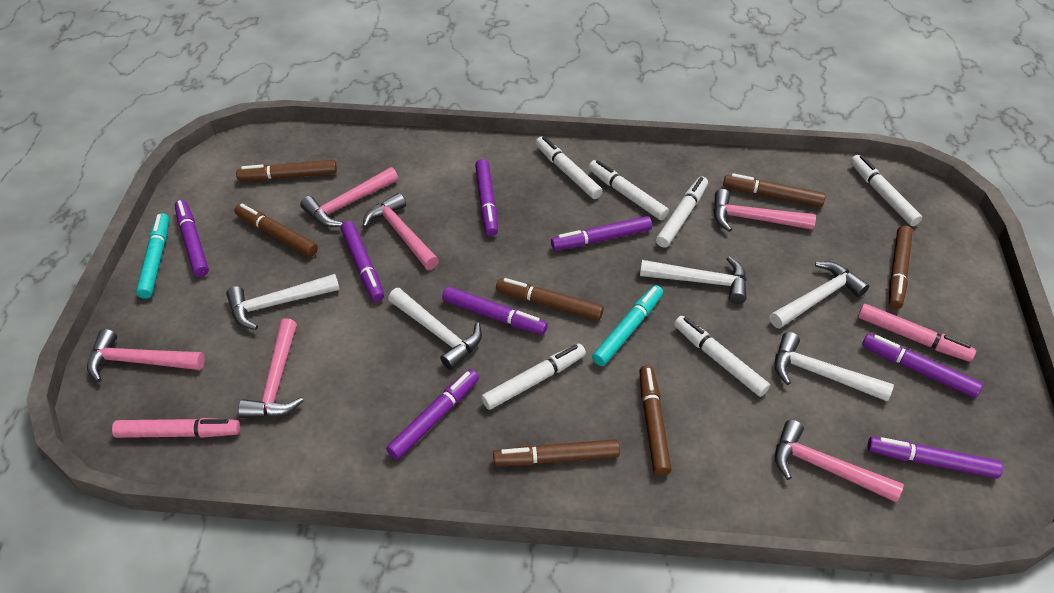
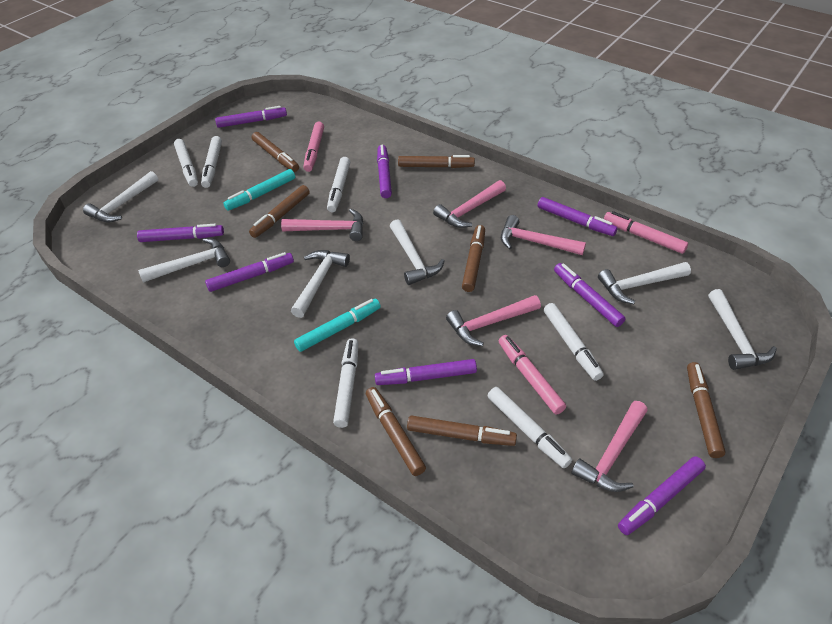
pink hammer: 6 -> 5
pink marker: 2 -> 3
white hammer: 5 -> 6

